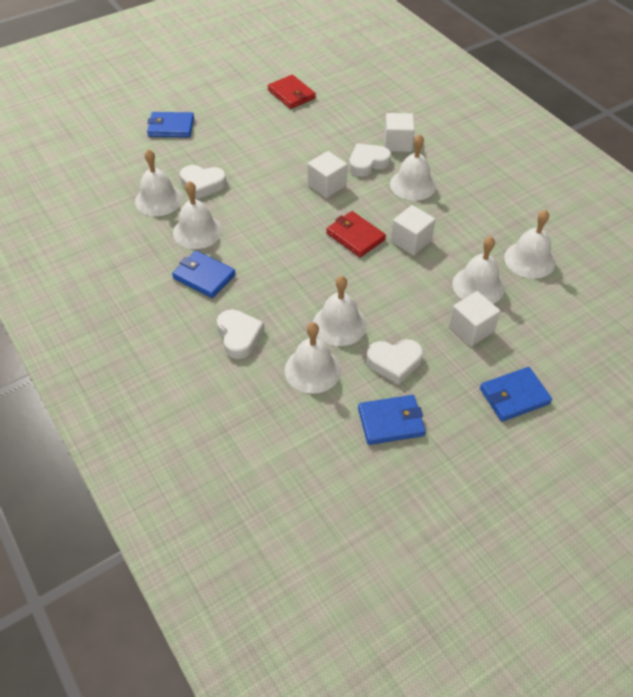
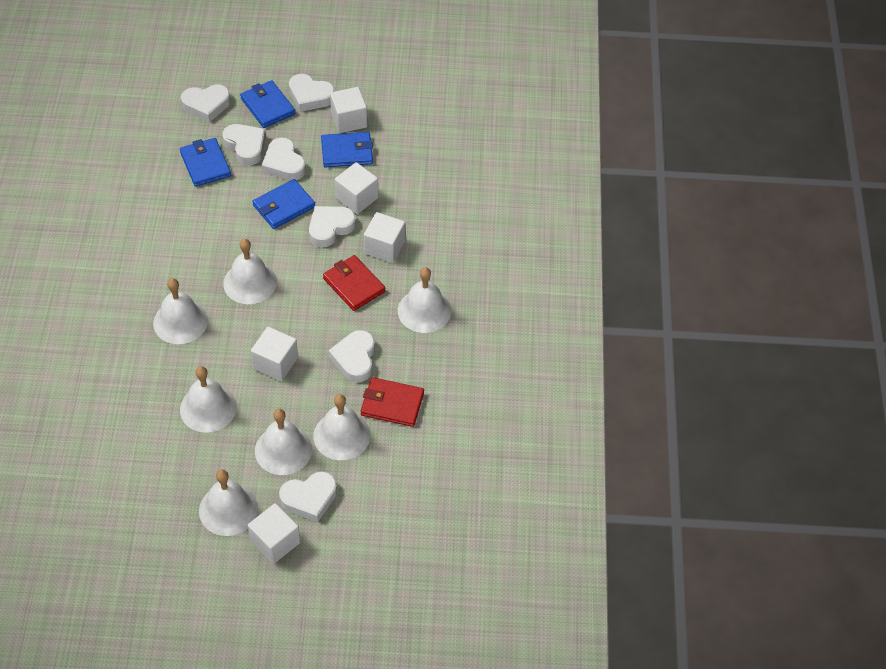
white cube: 4 -> 5
white heart: 4 -> 7

